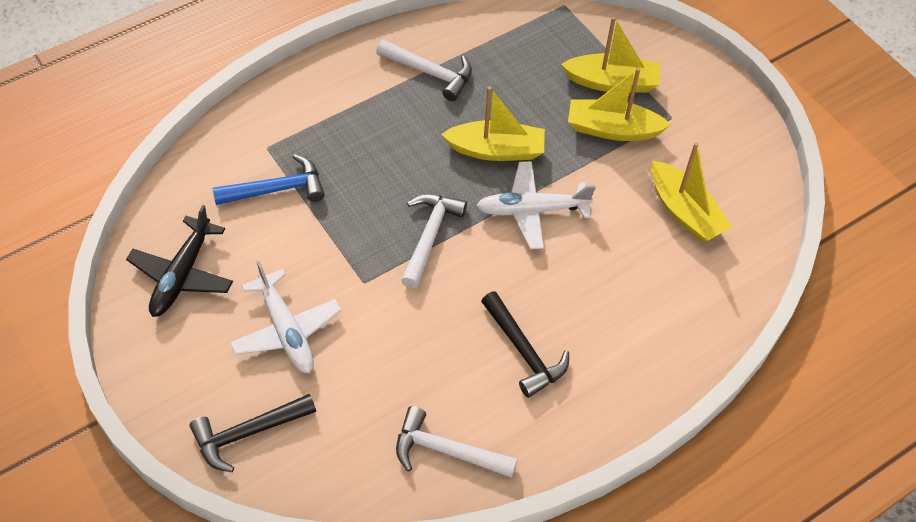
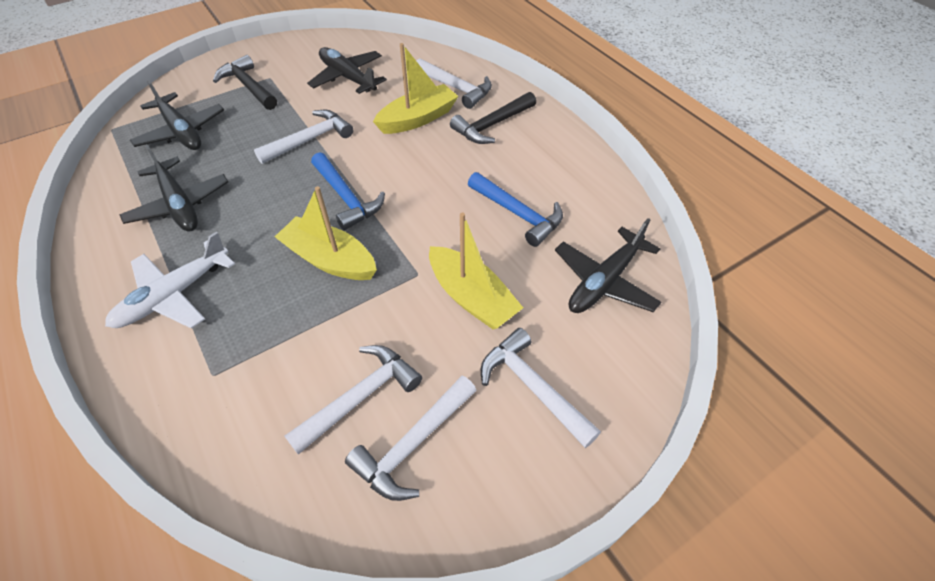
black plane: 1 -> 4
blue hammer: 1 -> 2
white hammer: 3 -> 5
white plane: 2 -> 1
yellow boat: 4 -> 3

